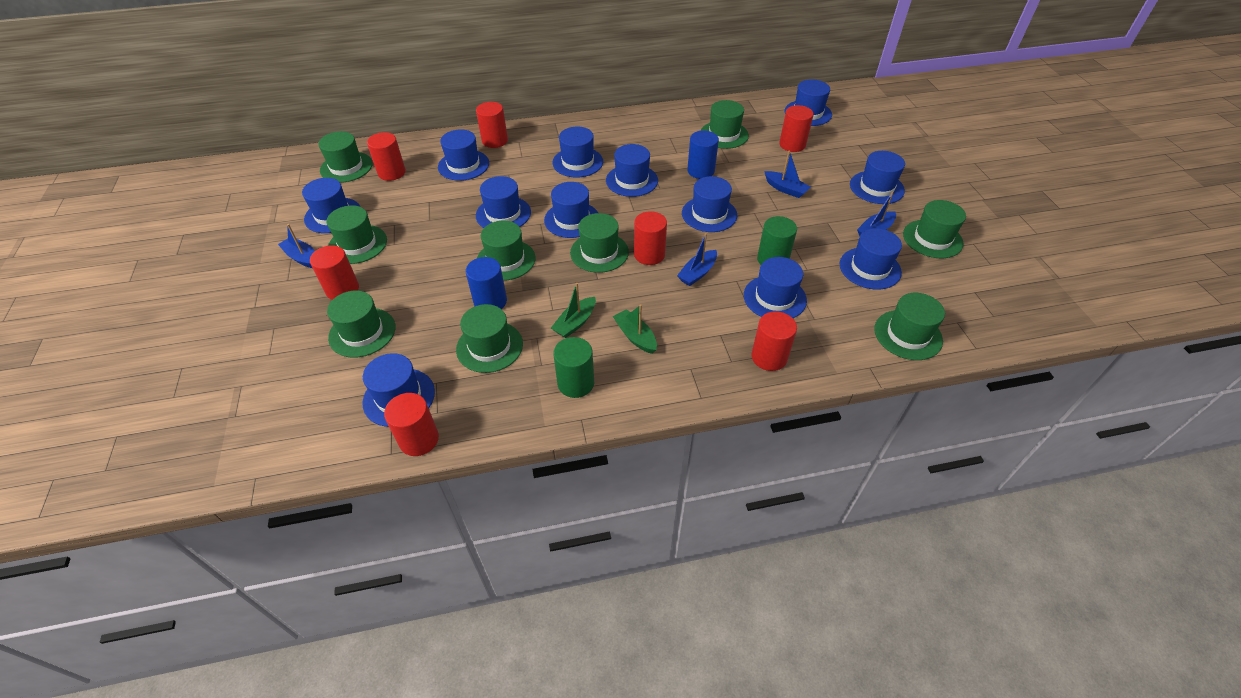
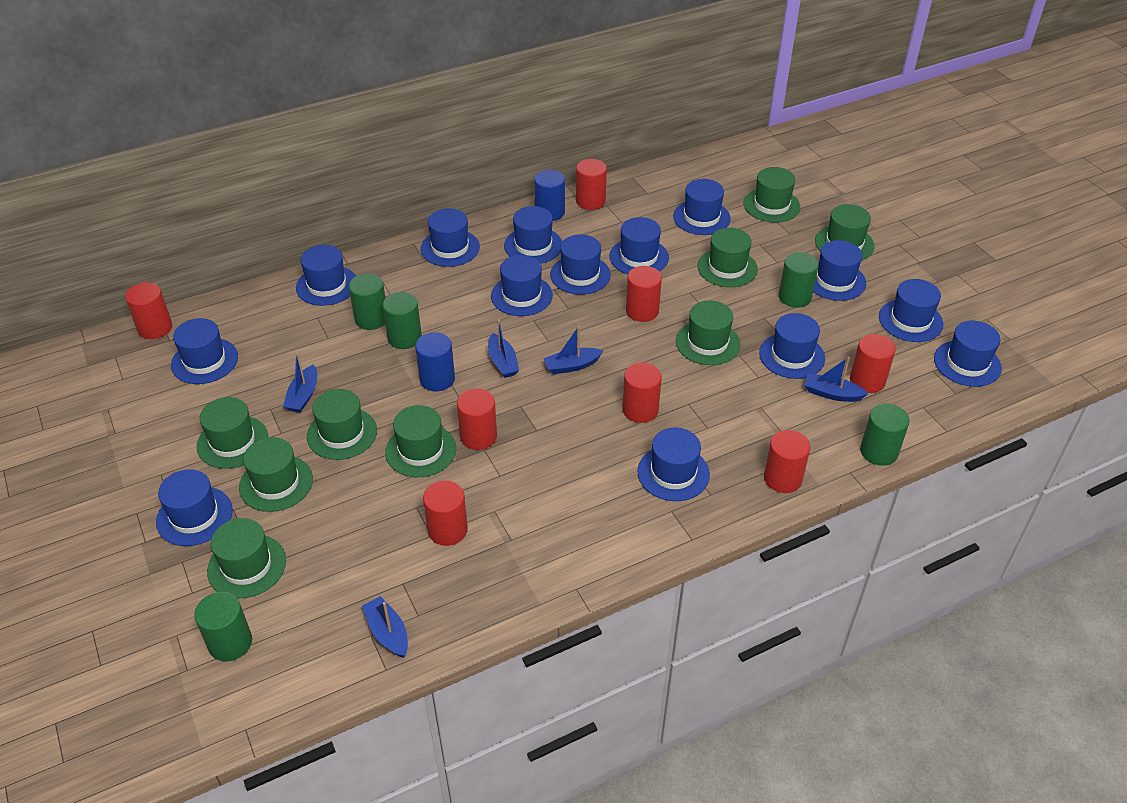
blue boat: 4 -> 5
blue hat: 12 -> 14
green boat: 2 -> 0
green cylinder: 2 -> 5
red cylinder: 7 -> 8

